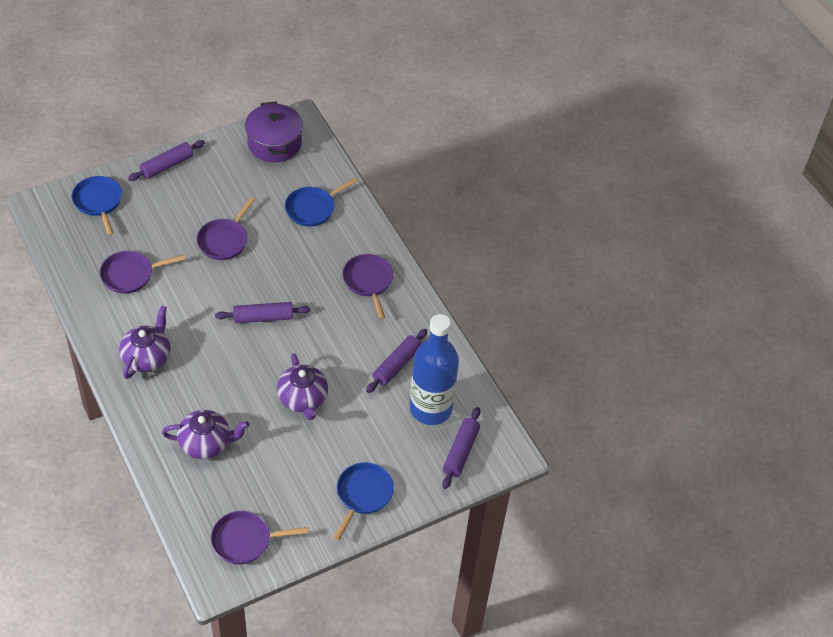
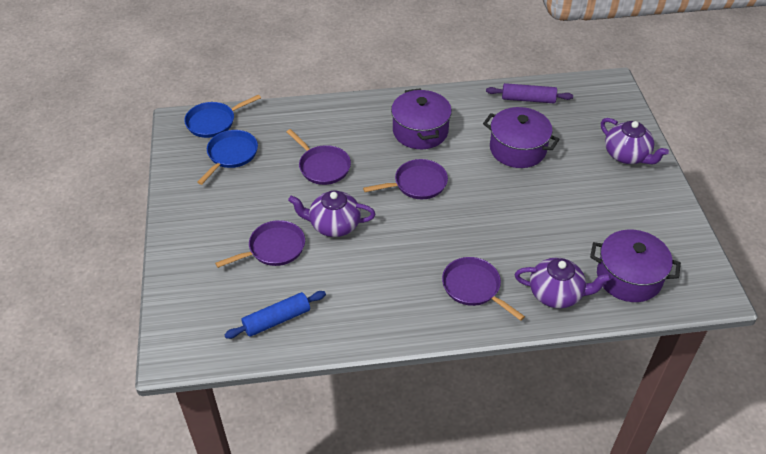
blue bottle: 1 -> 0
blue pan: 3 -> 2
blue rolling pin: 0 -> 1
purple pot: 1 -> 3
purple rolling pin: 4 -> 1

